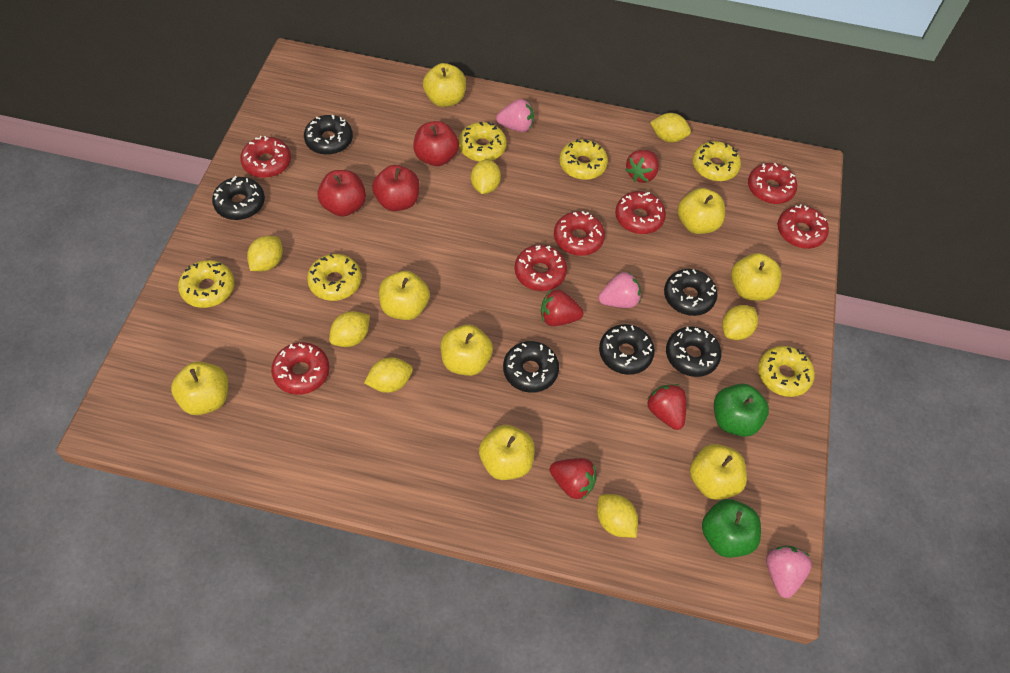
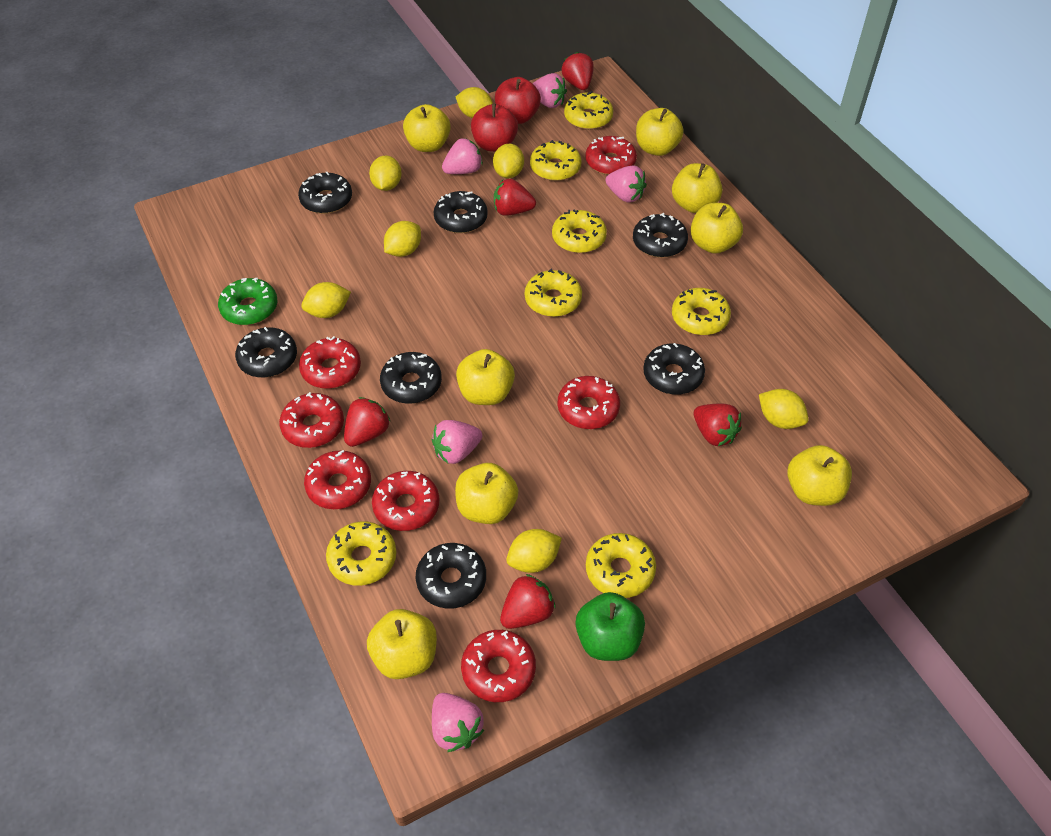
black donut: 6 -> 7
green apple: 2 -> 1
green donut: 0 -> 1
pink strawberry: 3 -> 5
red apple: 3 -> 2
red strawberry: 4 -> 5
yellow donut: 6 -> 7

